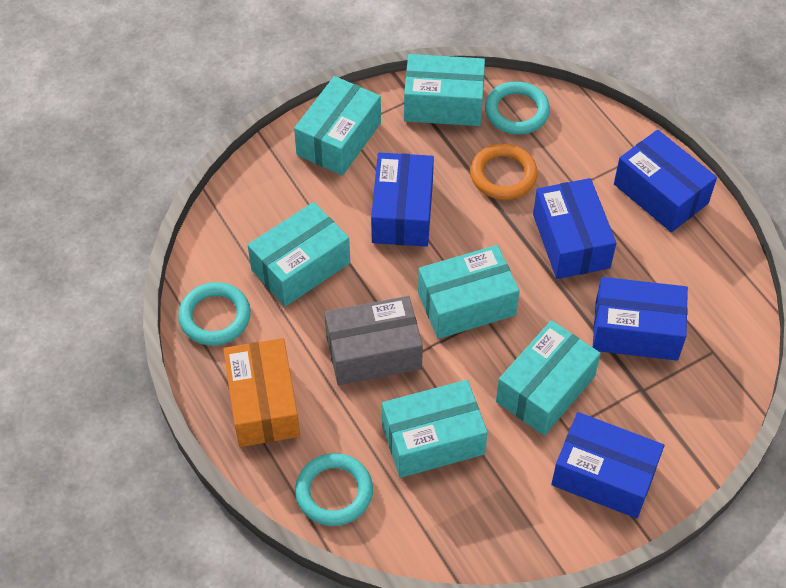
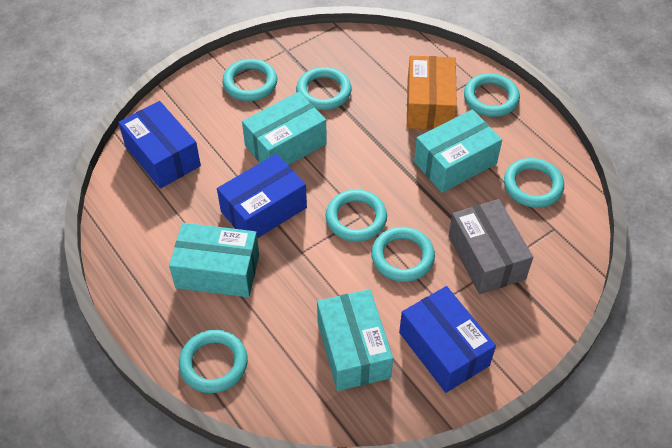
blue box: 5 -> 3
orange ring: 1 -> 0
turquoise box: 6 -> 4
turquoise ring: 3 -> 7

